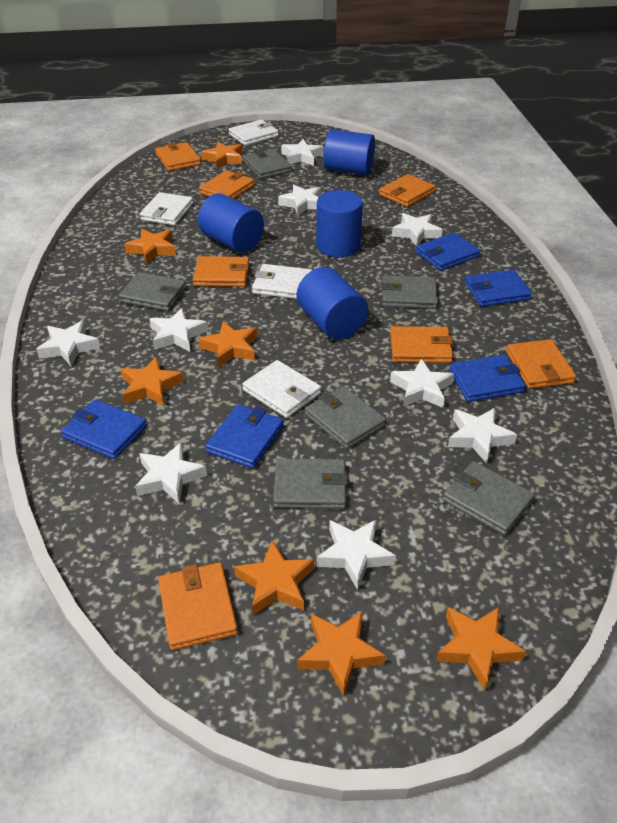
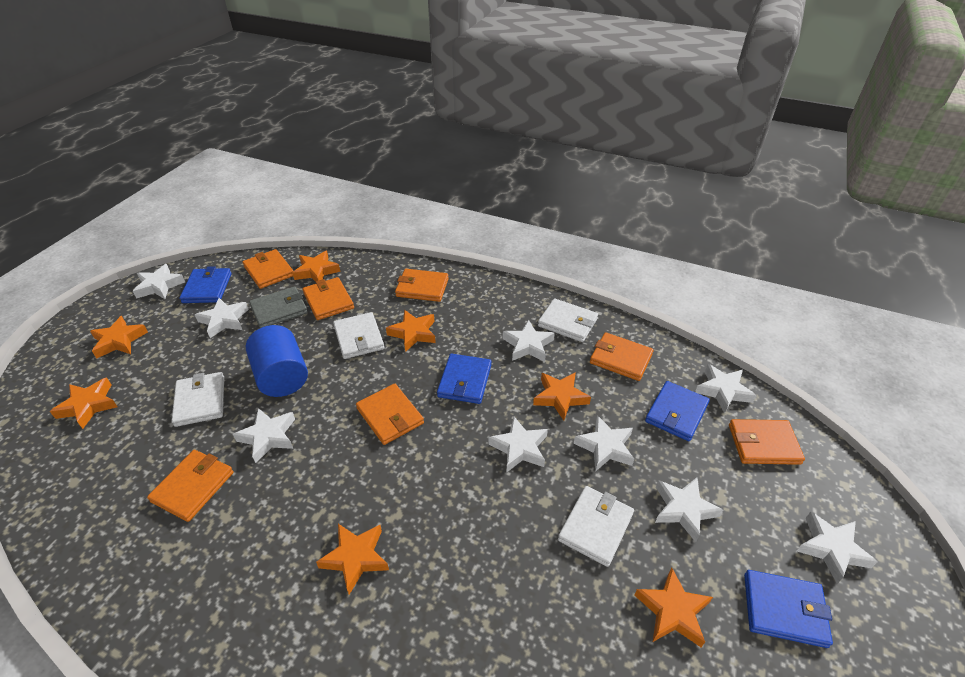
blue cylinder: 4 -> 1
blue wallet: 5 -> 4
grey wallet: 6 -> 1

